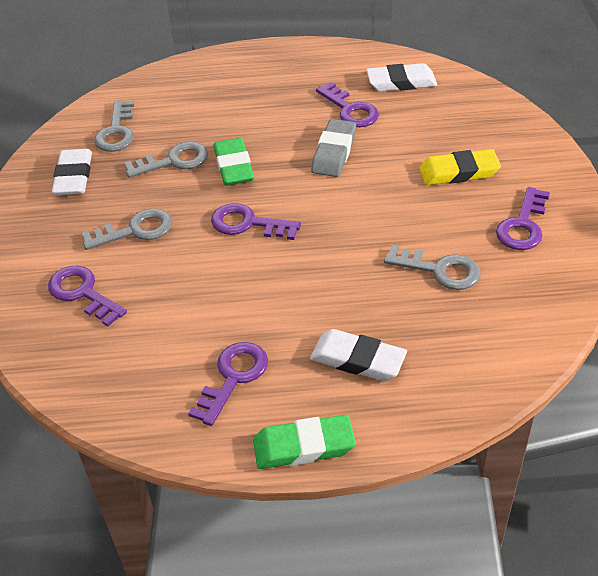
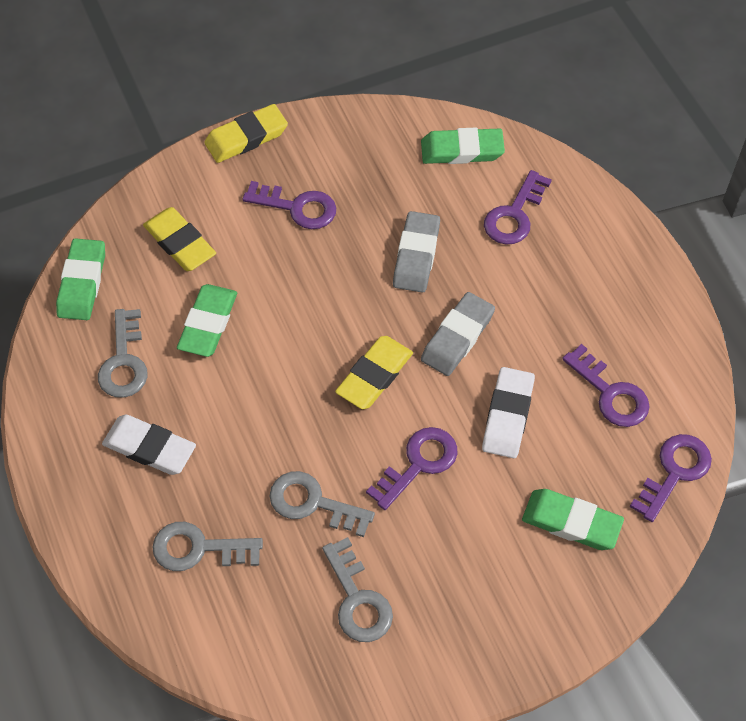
green eraser: 2 -> 4
grey eraser: 1 -> 2
white eraser: 3 -> 2
yellow eraser: 1 -> 3

